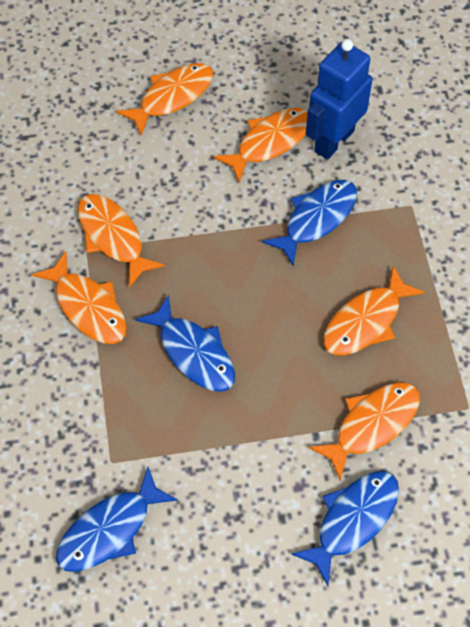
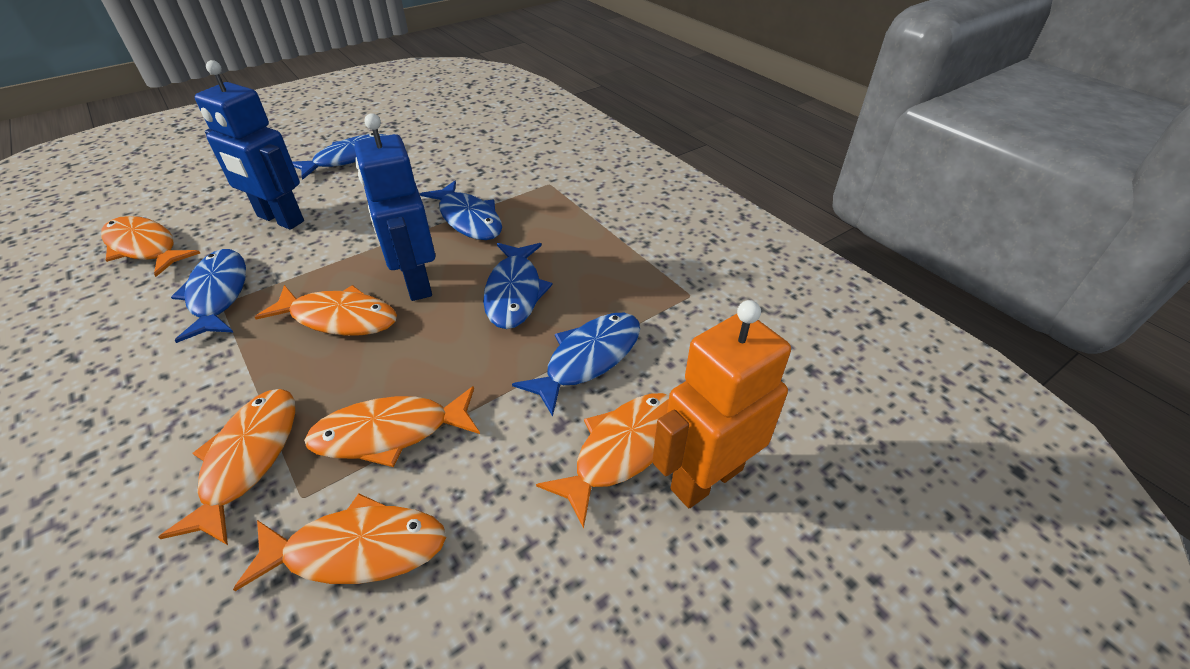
blue fish: 4 -> 5
blue robot: 1 -> 2
orange robot: 0 -> 1

